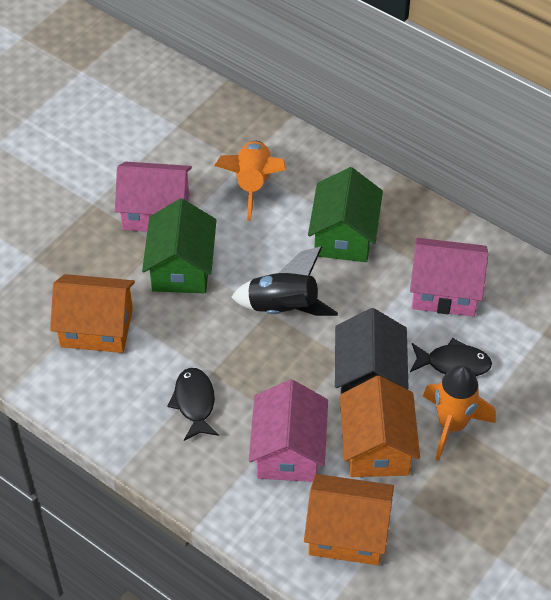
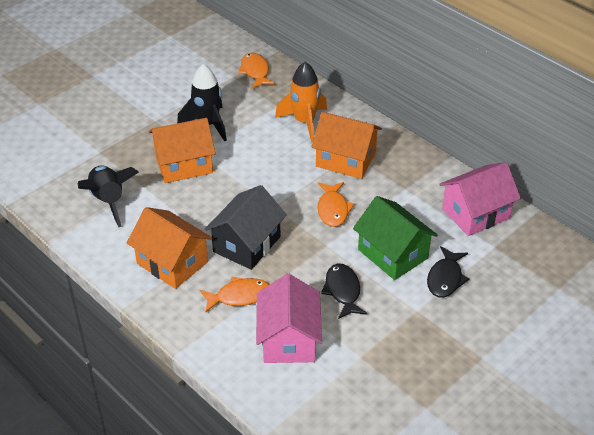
black rocket: 1 -> 2
green house: 2 -> 1
orange fish: 0 -> 3
orange rocket: 2 -> 1
pink house: 3 -> 2

